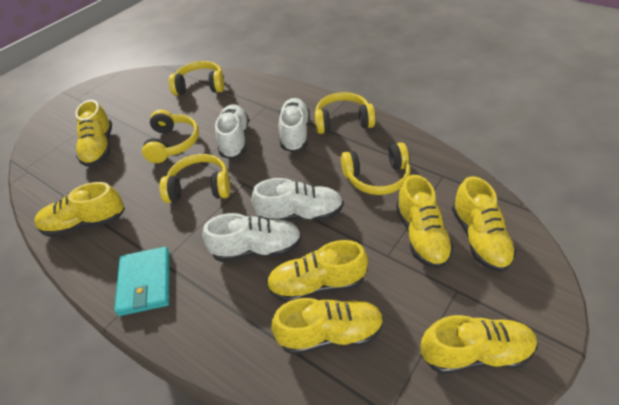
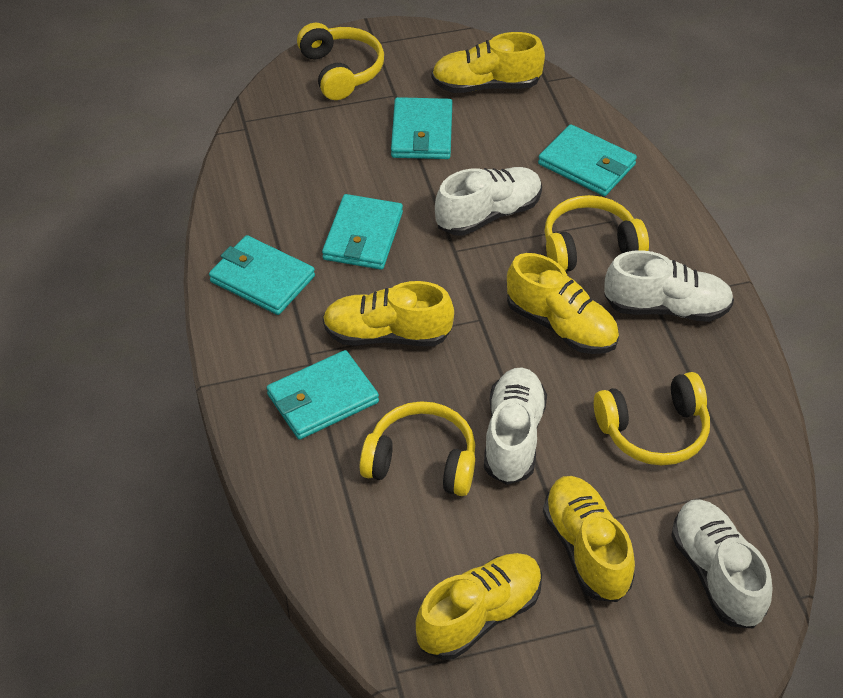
turquoise wallet: 1 -> 5
yellow headphones: 5 -> 4
yellow shoe: 7 -> 5

